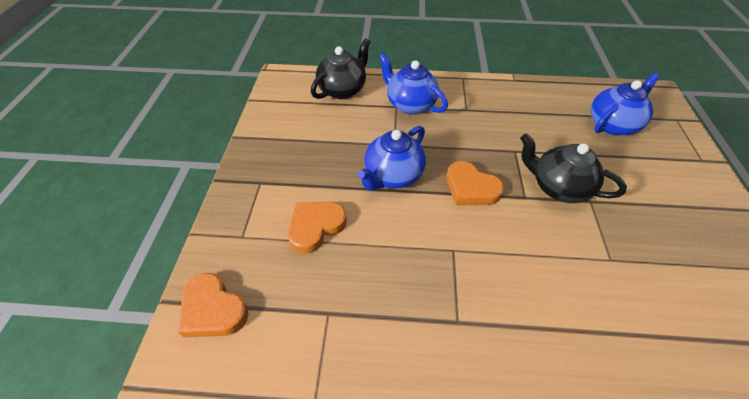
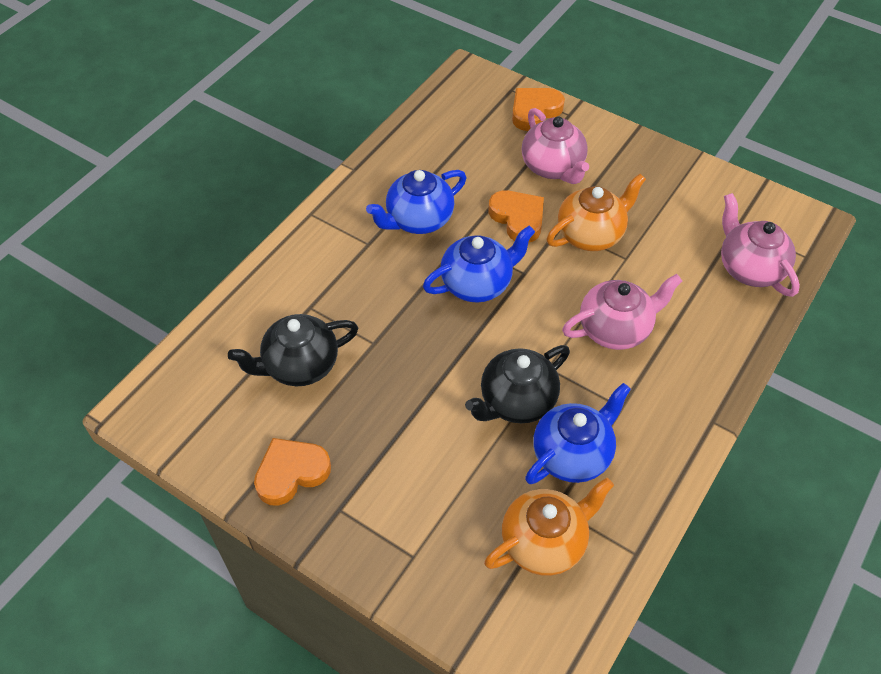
orange teapot: 0 -> 2
pink teapot: 0 -> 3

